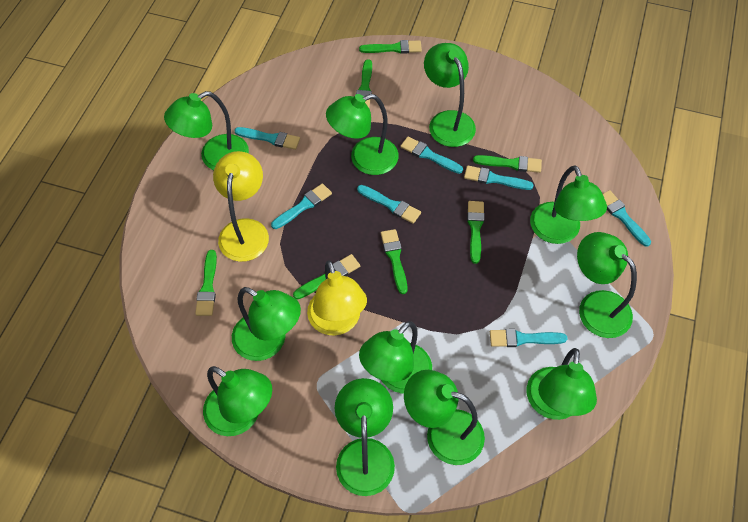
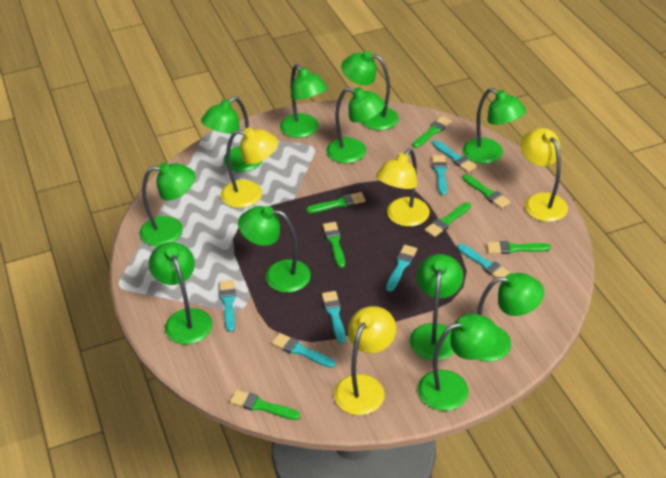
yellow lamp: 2 -> 4

